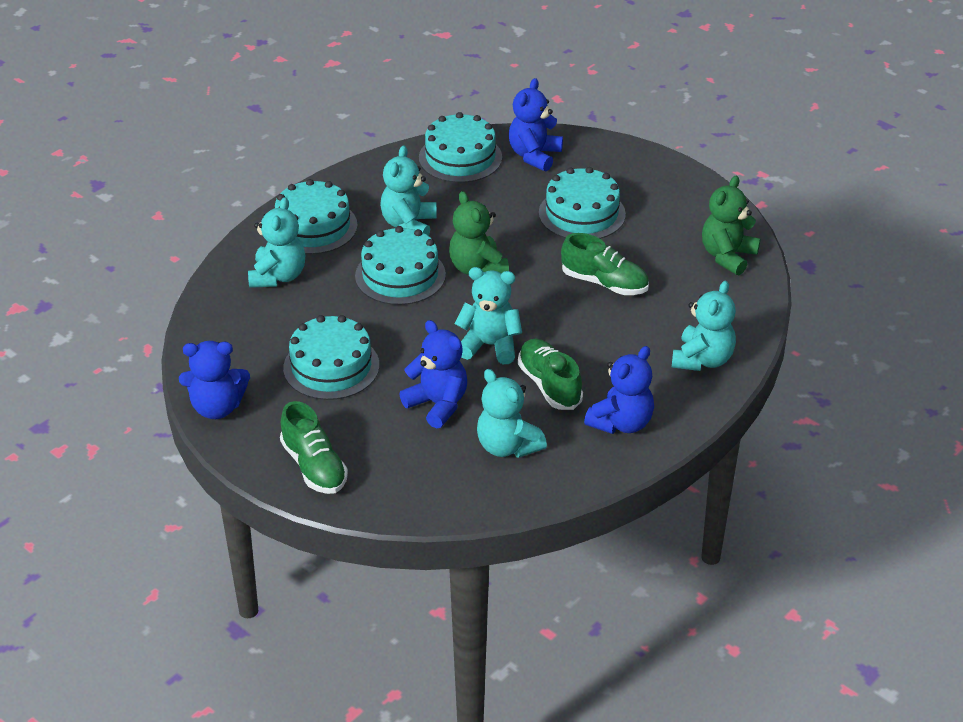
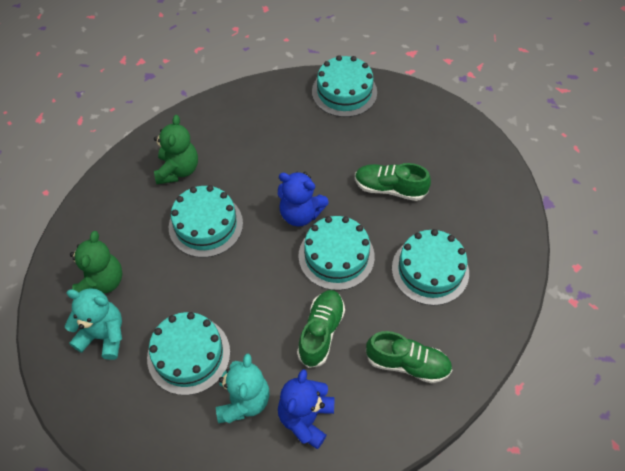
blue teddy bear: 4 -> 2
turquoise teddy bear: 5 -> 2

